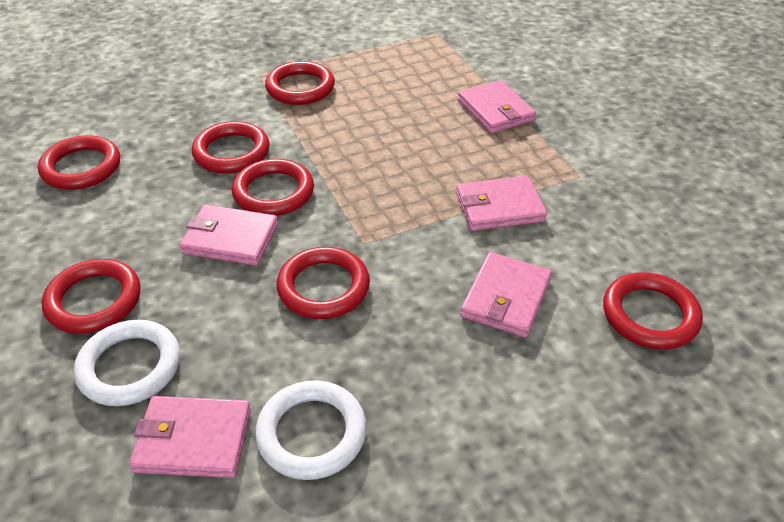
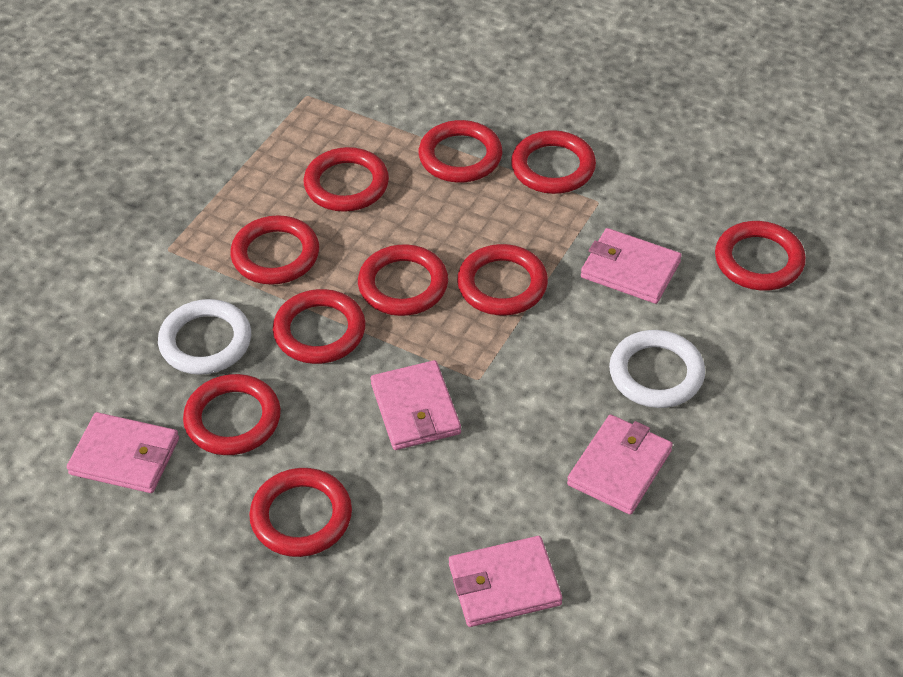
red ring: 7 -> 10

